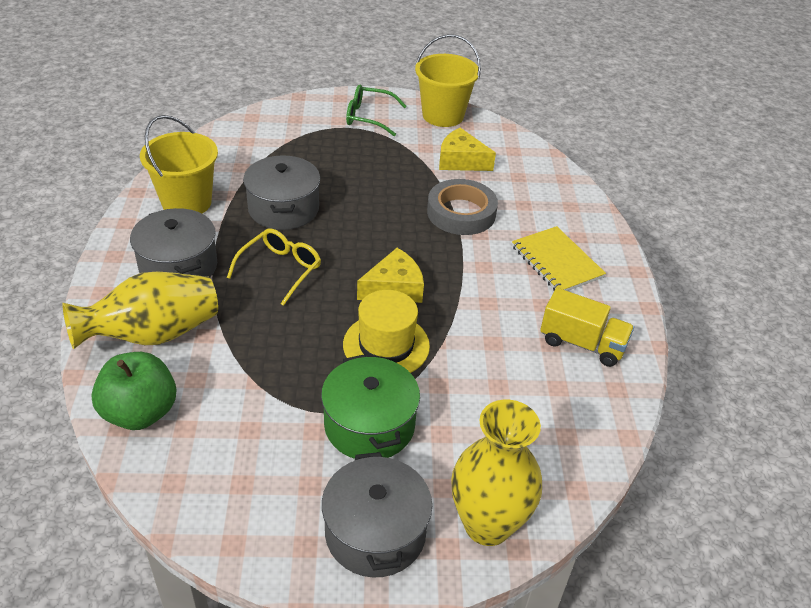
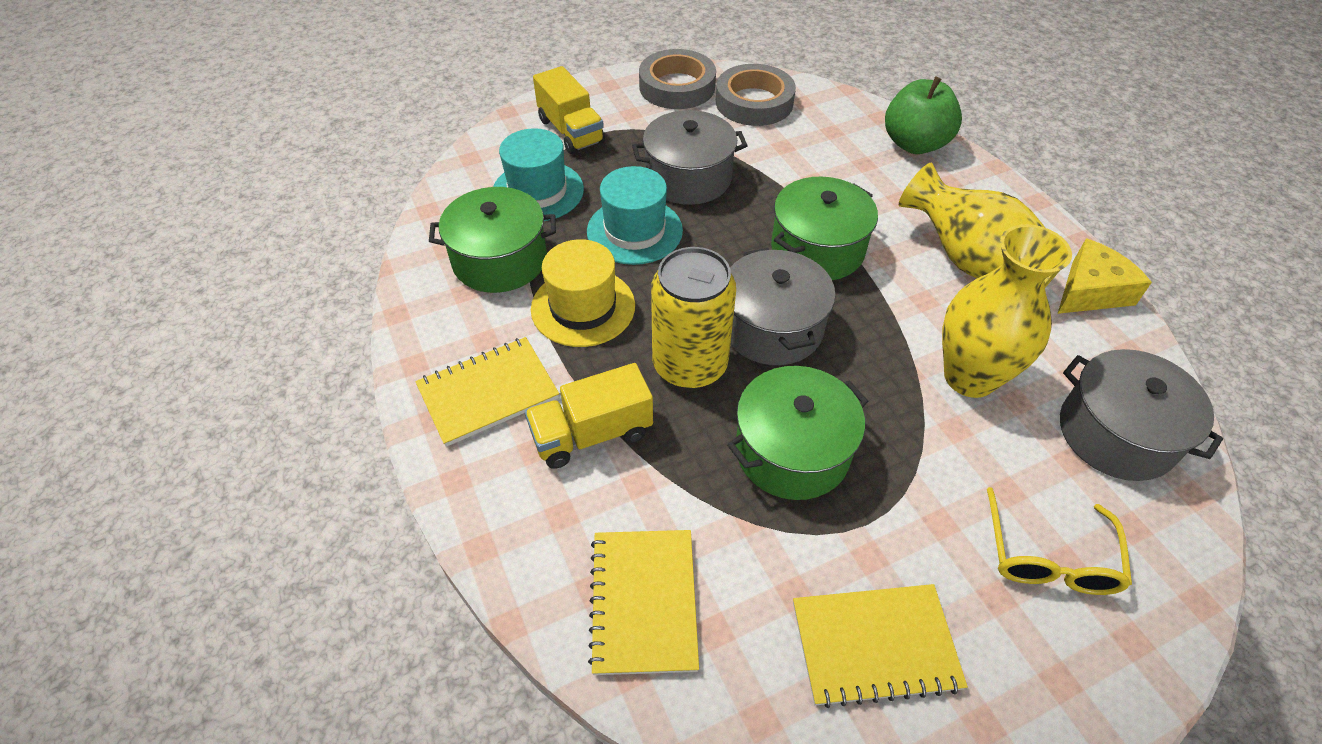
green glasses: 1 -> 0
green pot: 1 -> 3
grey tape: 1 -> 2
turquoise hat: 0 -> 2
yellow bucket: 2 -> 0
yellow can: 0 -> 1
yellow cheese: 2 -> 1
yellow notebook: 1 -> 3
yellow truck: 1 -> 2

